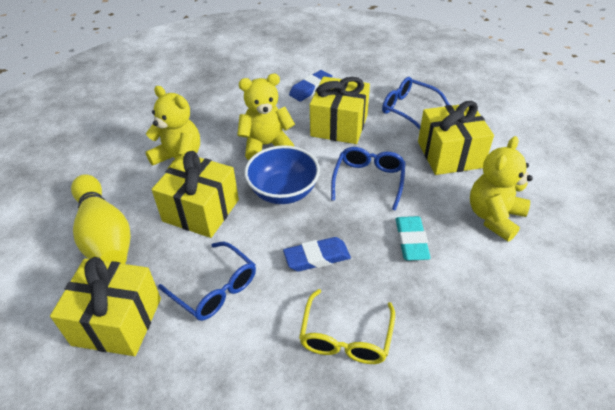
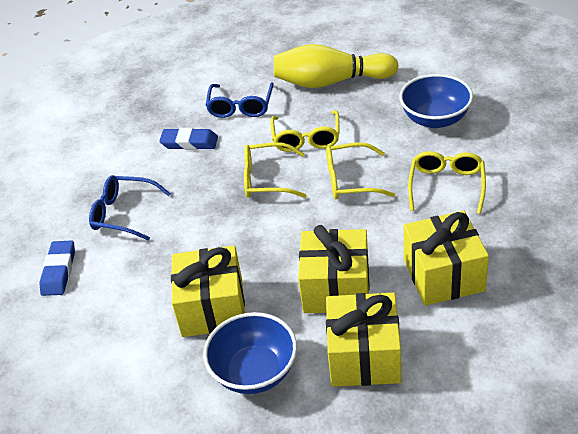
blue bowl: 1 -> 2
blue glasses: 3 -> 2
turquoise eraser: 1 -> 0
yellow glasses: 1 -> 4
yellow teddy bear: 3 -> 0

